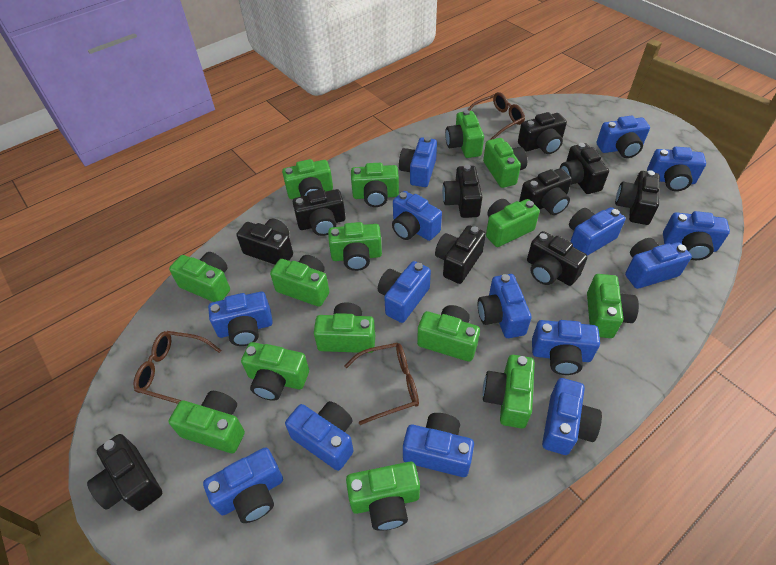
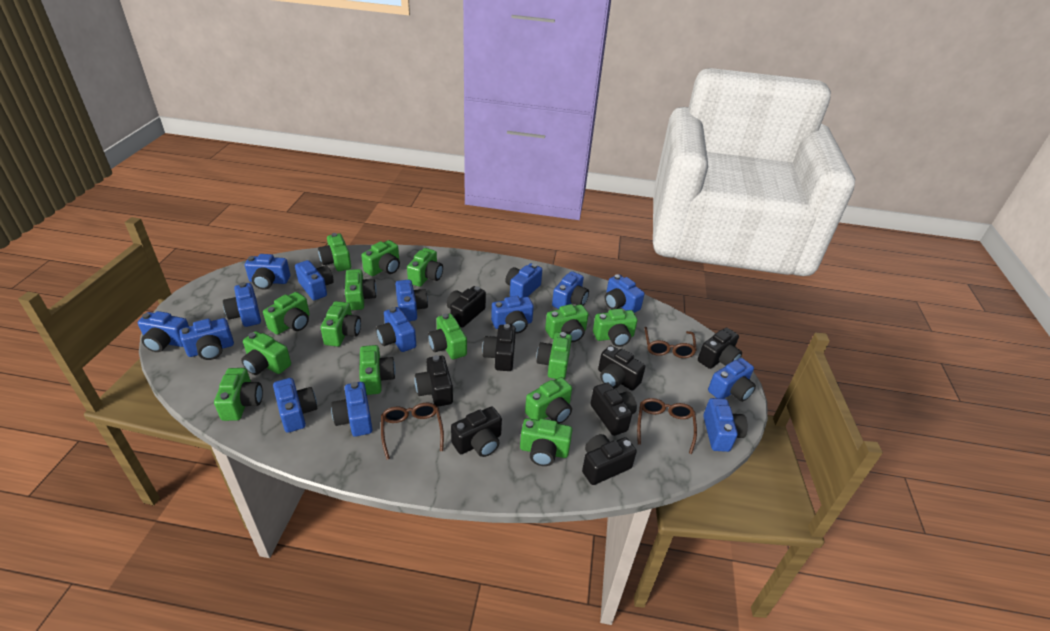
black camera: 10 -> 8

